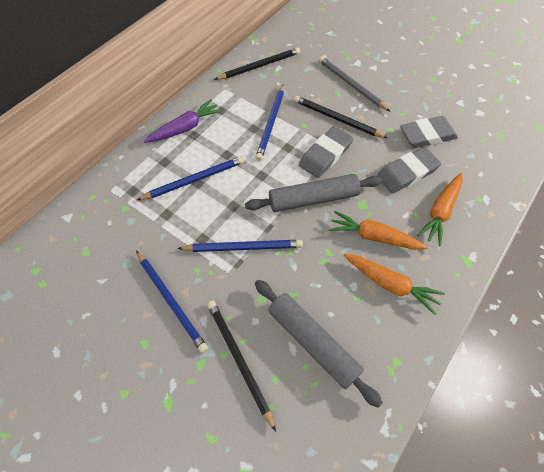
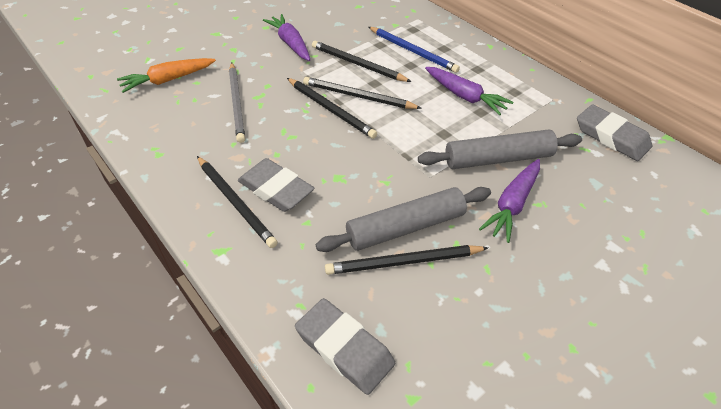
black pencil: 3 -> 5
blue pencil: 4 -> 1
orange carrot: 3 -> 1
purple carrot: 1 -> 3

